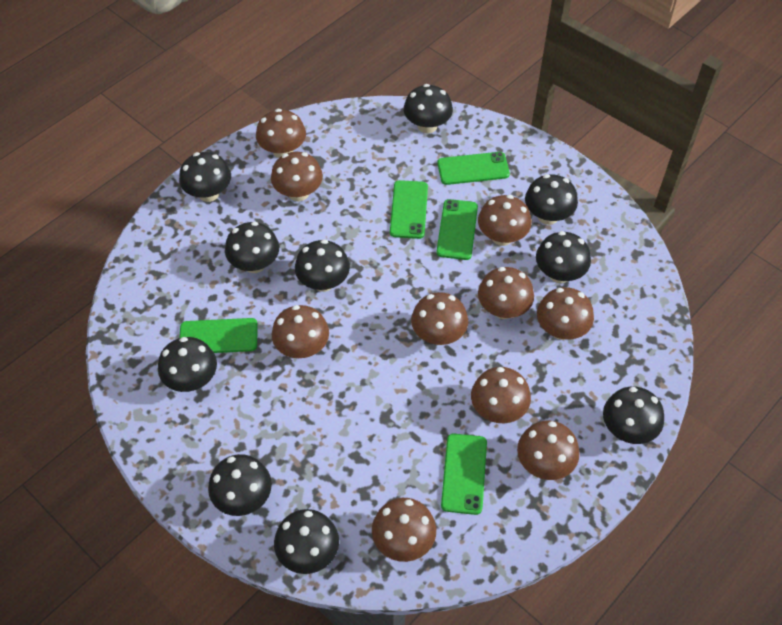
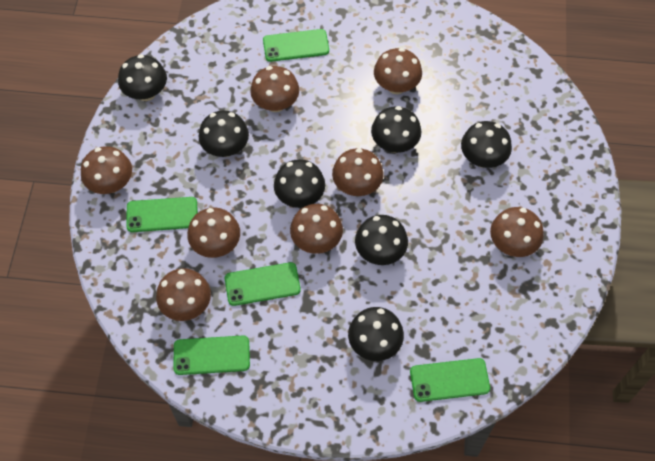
black mushroom: 10 -> 7
brown mushroom: 10 -> 8

